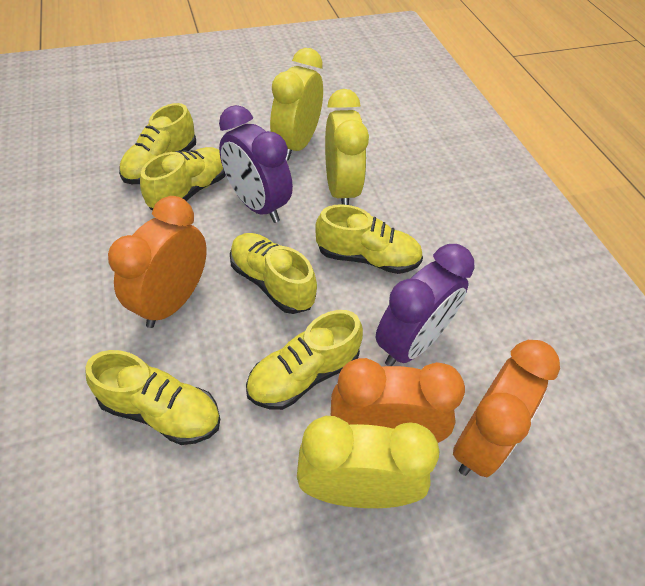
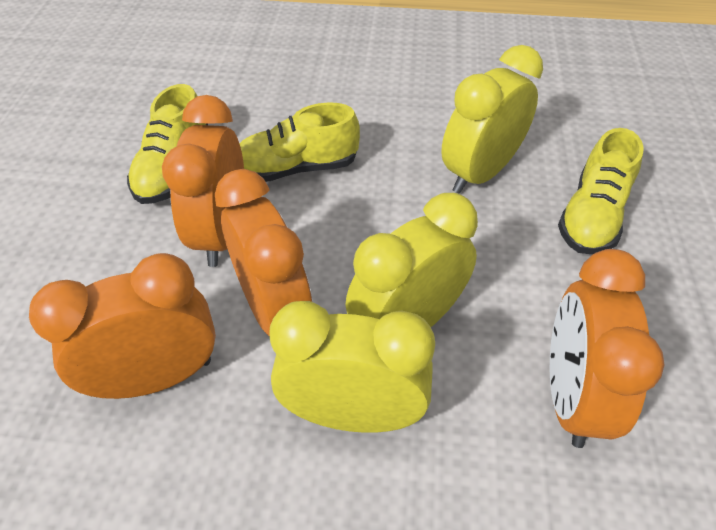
orange clock: 3 -> 4
purple clock: 2 -> 0
yellow shoe: 6 -> 3

